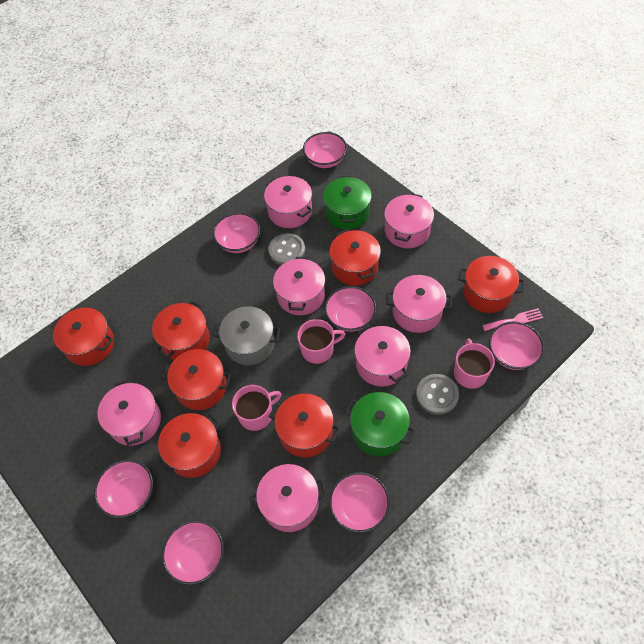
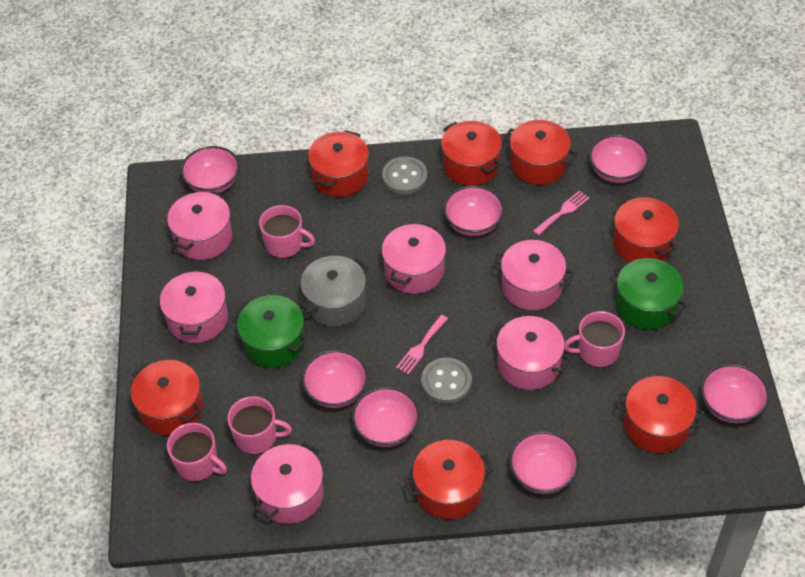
pink fork: 1 -> 2
pink mug: 3 -> 4
pink pot: 7 -> 6

